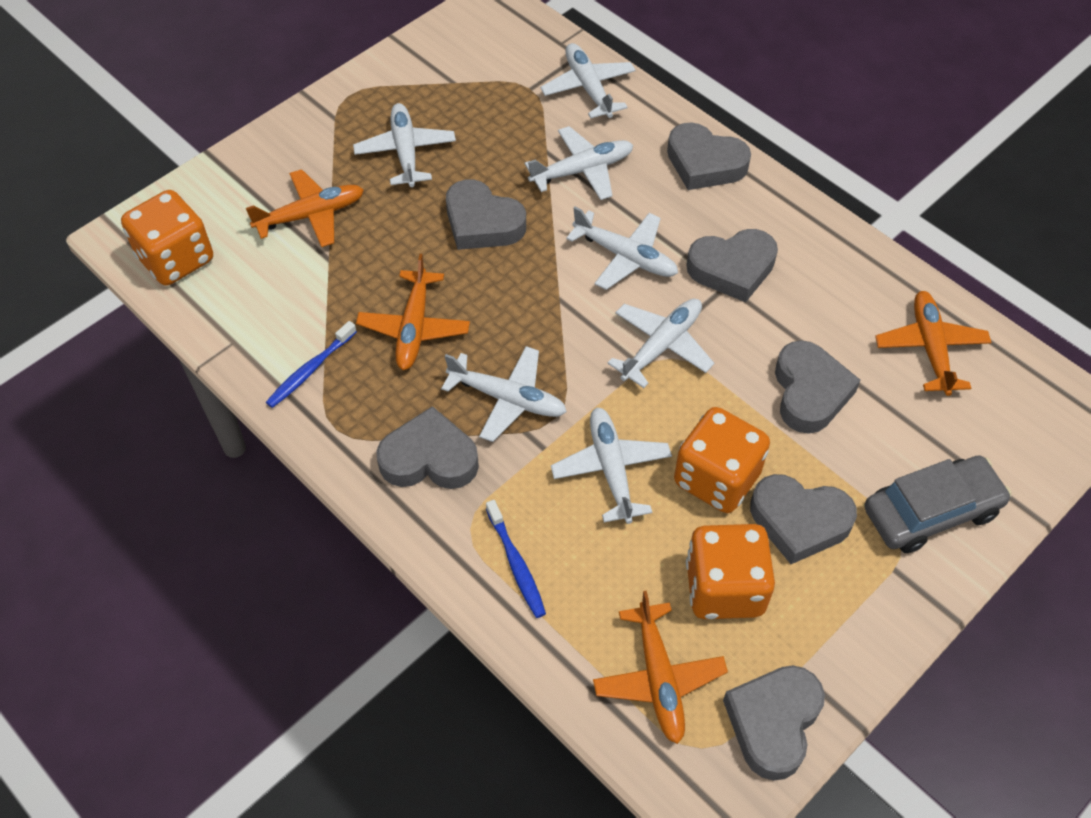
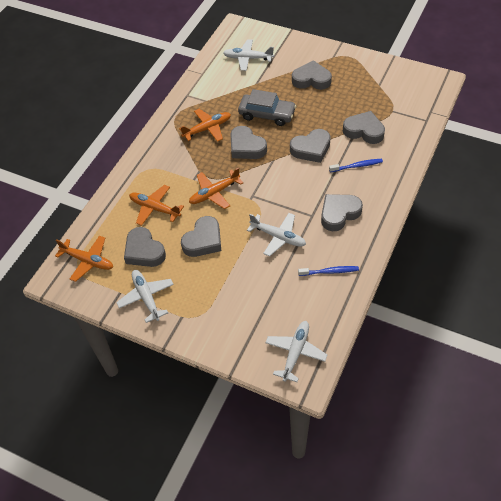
orange dice: 3 -> 0
white plane: 7 -> 4

